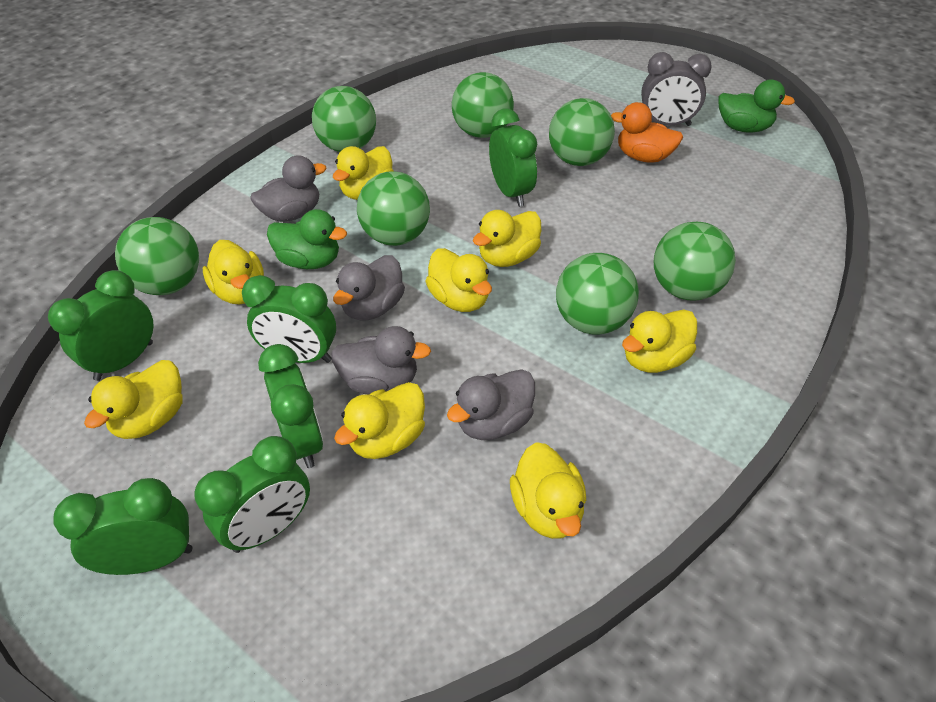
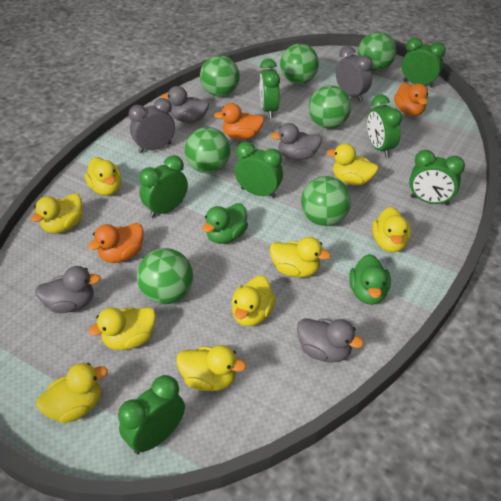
green clock: 6 -> 7
grey clock: 1 -> 2
orange duck: 1 -> 3
yellow duck: 8 -> 9

